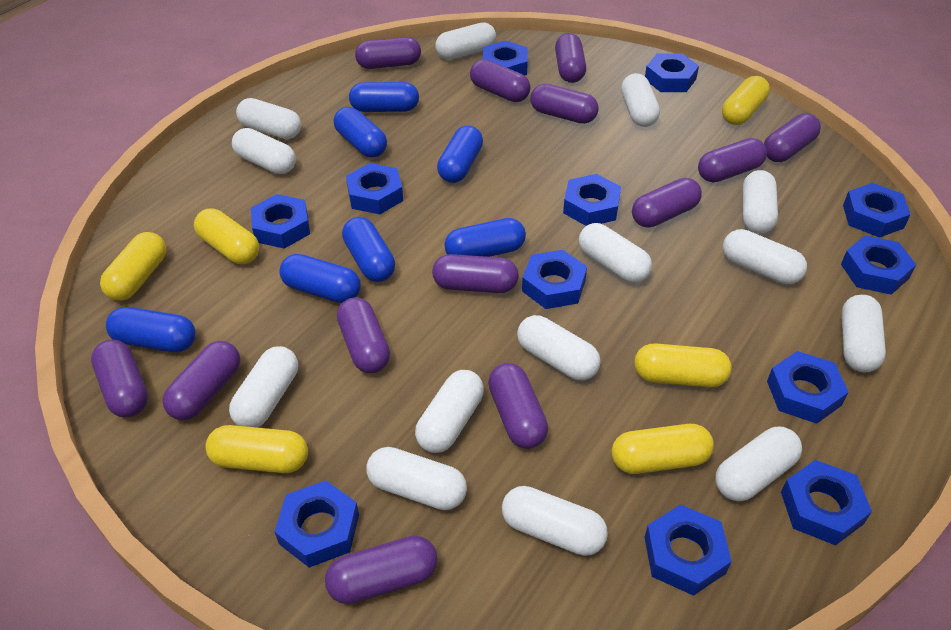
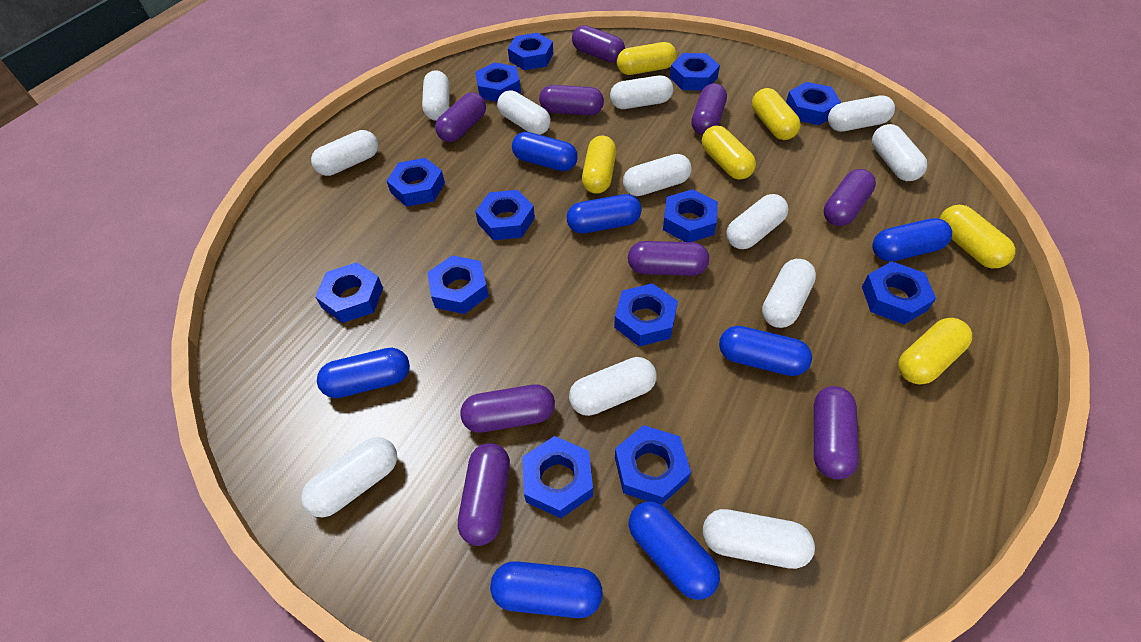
blue nut: 12 -> 13
purple capsule: 13 -> 9
white capsule: 14 -> 12

